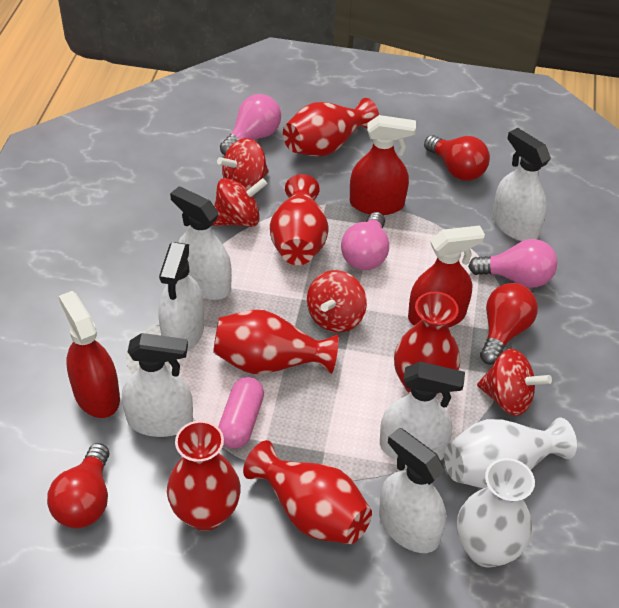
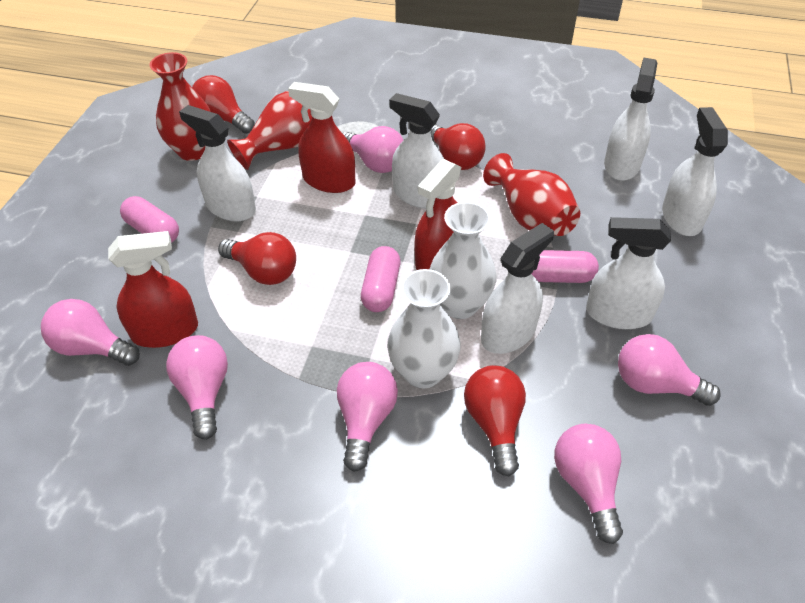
pink capsule: 1 -> 3
pink light bulb: 3 -> 6
red light bulb: 3 -> 4
red spinning top: 4 -> 0
red vase: 6 -> 3

